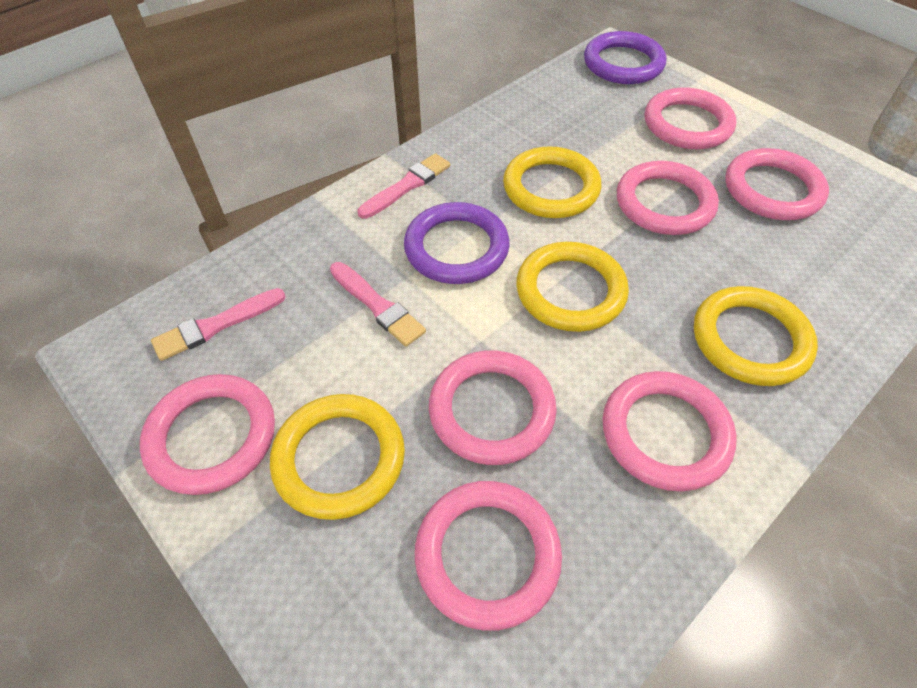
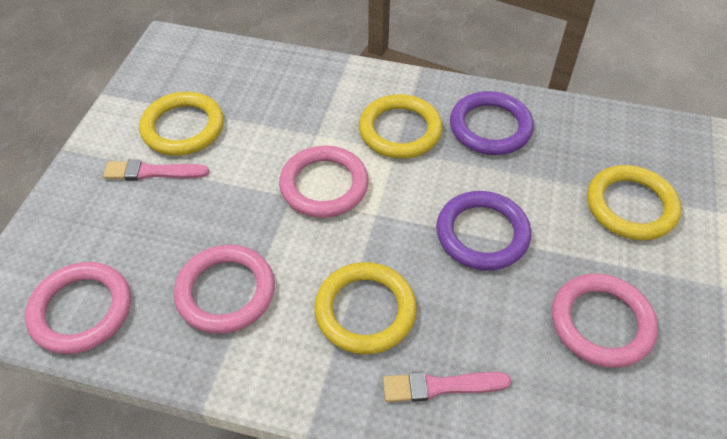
pink brush: 3 -> 2
pink ring: 7 -> 4

